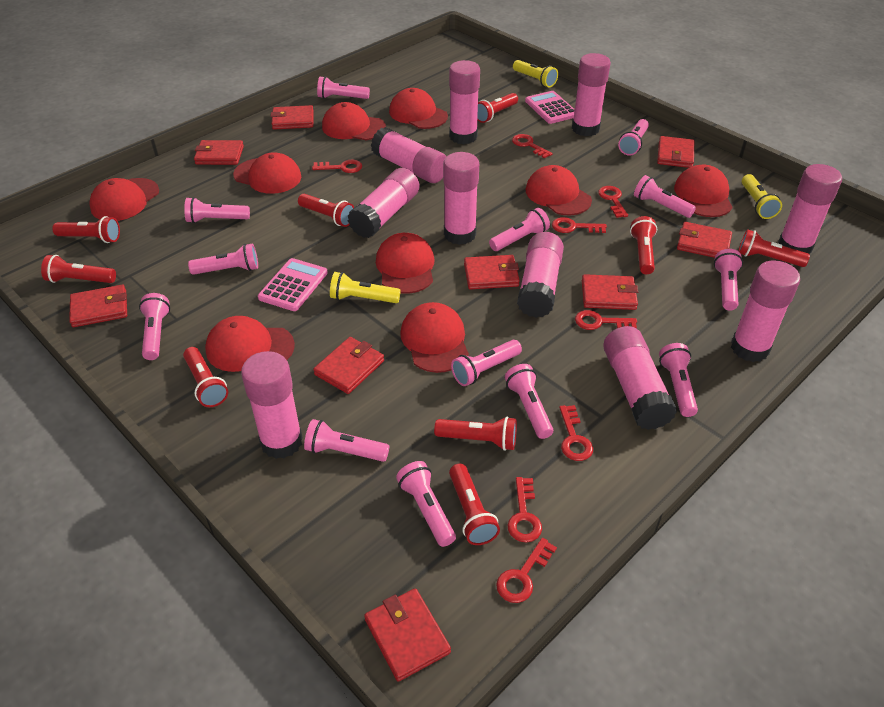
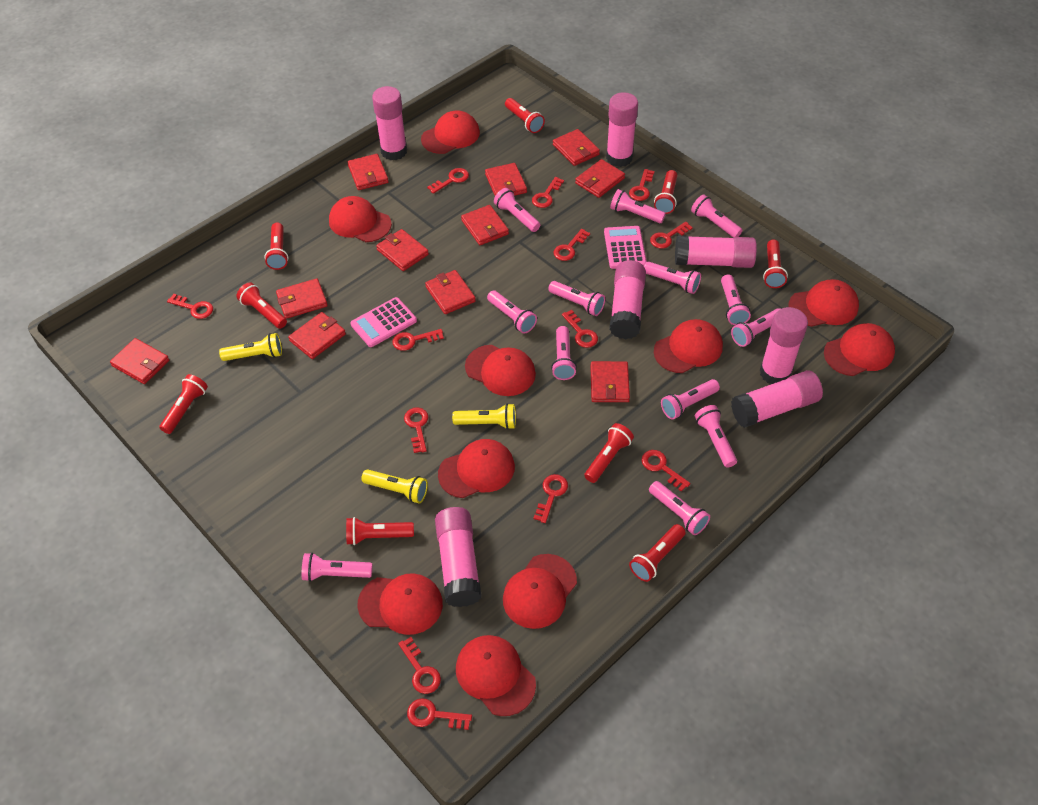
pink glue stick: 10 -> 7
red cap: 9 -> 10
red key: 8 -> 13
red wallet: 9 -> 11

